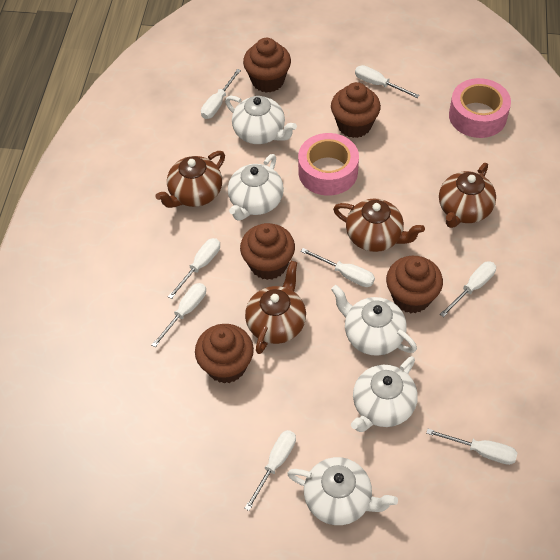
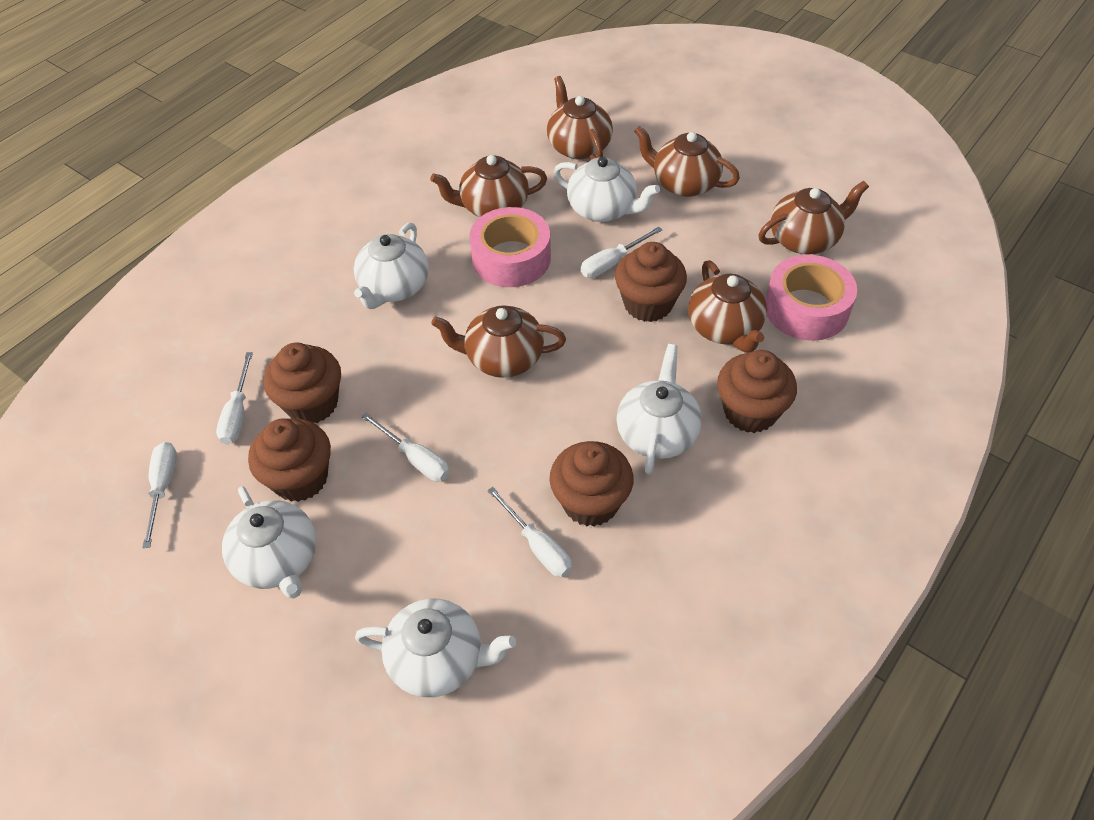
brown teapot: 4 -> 6
white screwdriver: 8 -> 5

